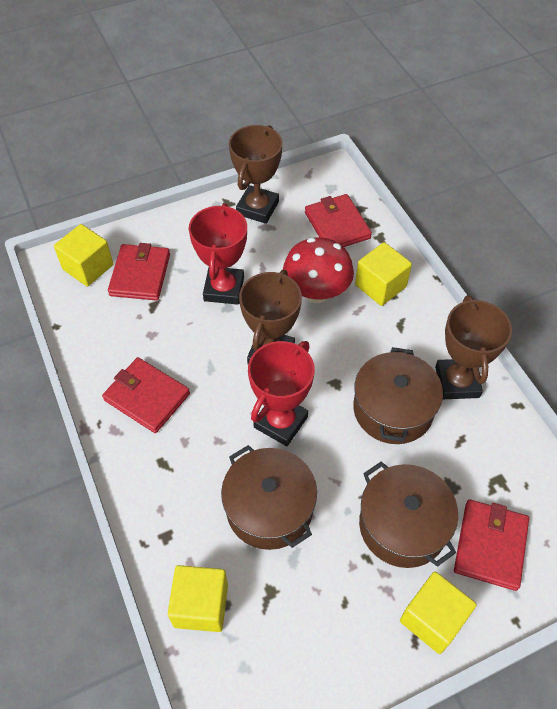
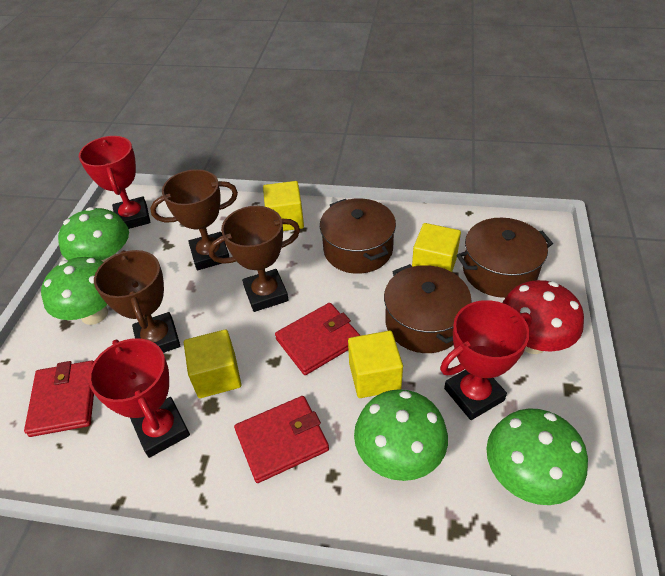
green mushroom: 0 -> 4
red trophy: 2 -> 3
red wallet: 4 -> 3

